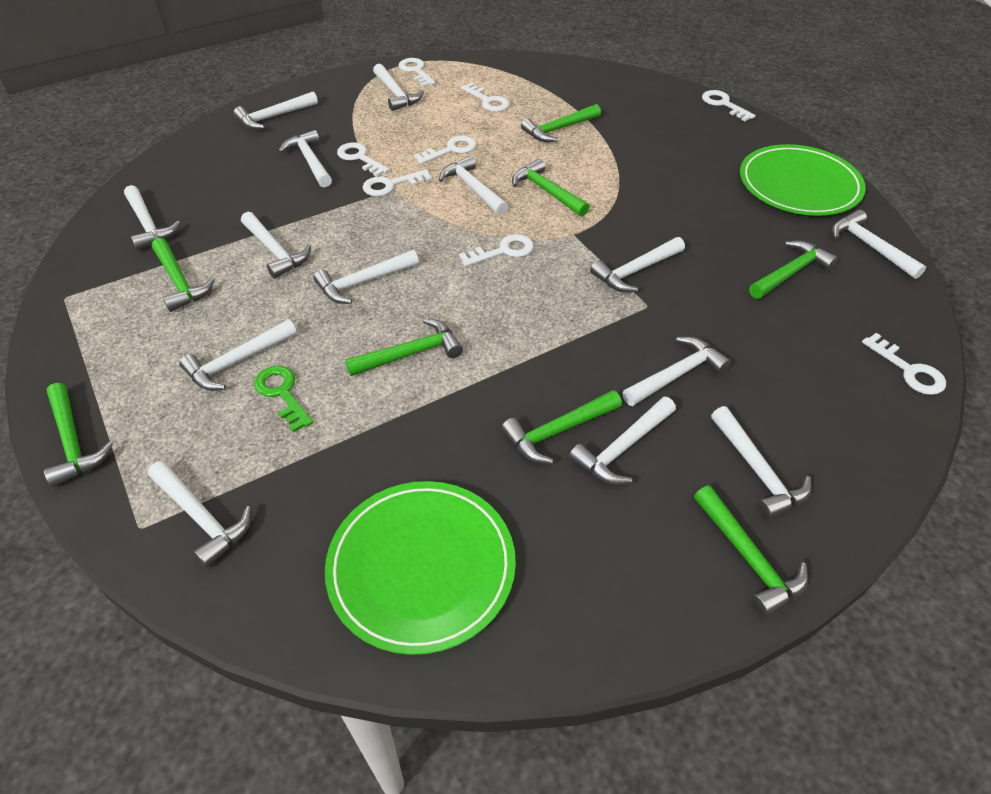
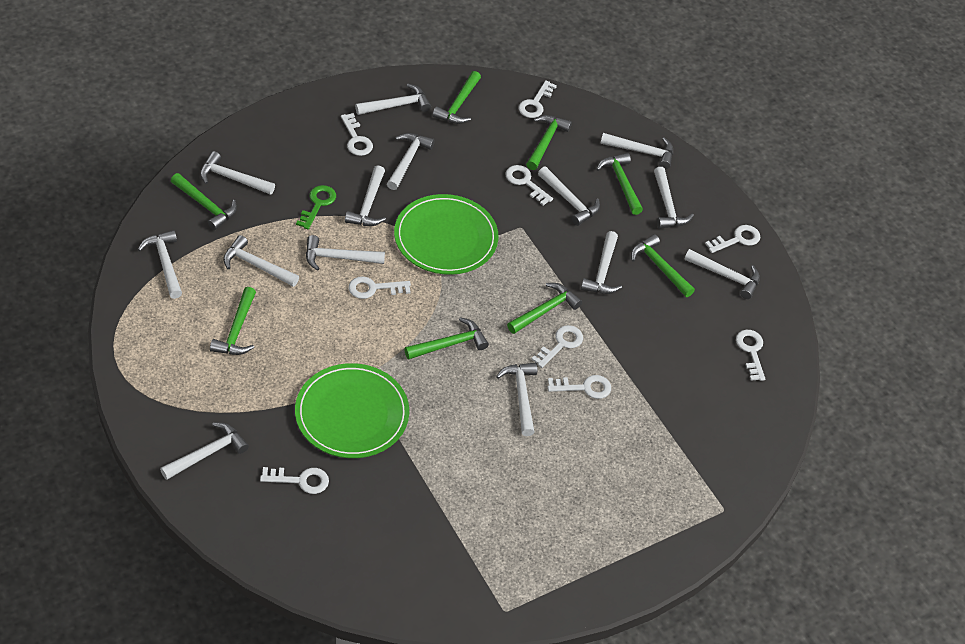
white key: 8 -> 9

